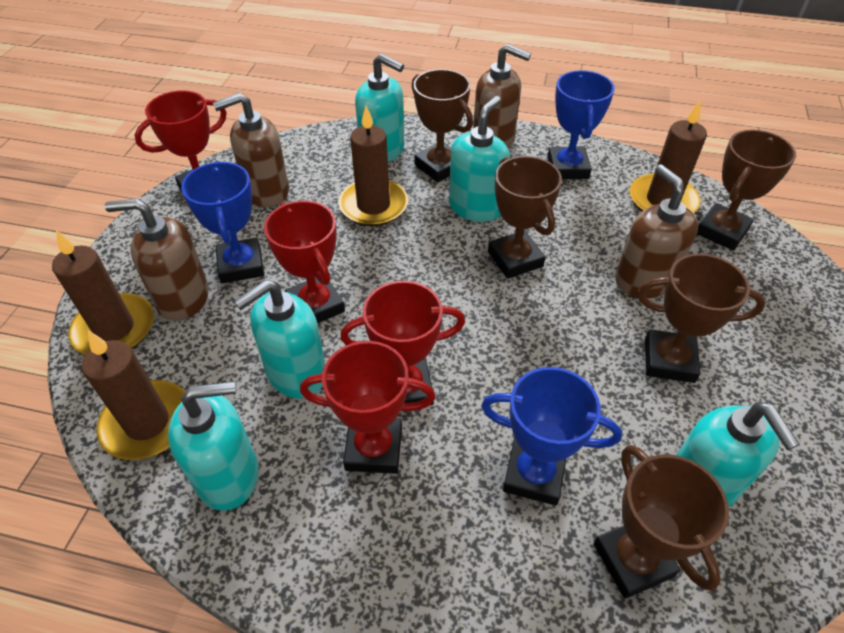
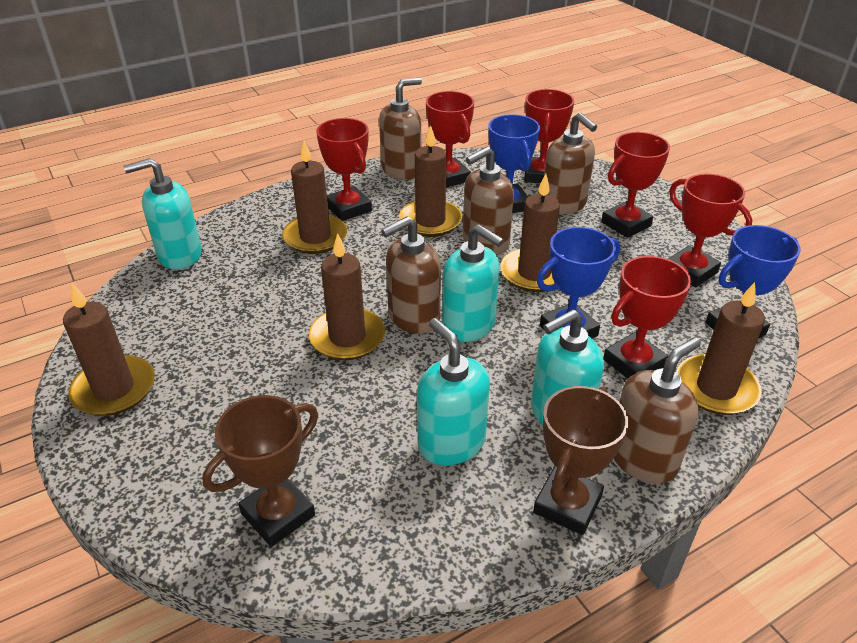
brown candle: 4 -> 6
brown soap dispenser: 4 -> 5
brown trophy: 5 -> 2
red trophy: 4 -> 6
turquoise soap dispenser: 5 -> 4

